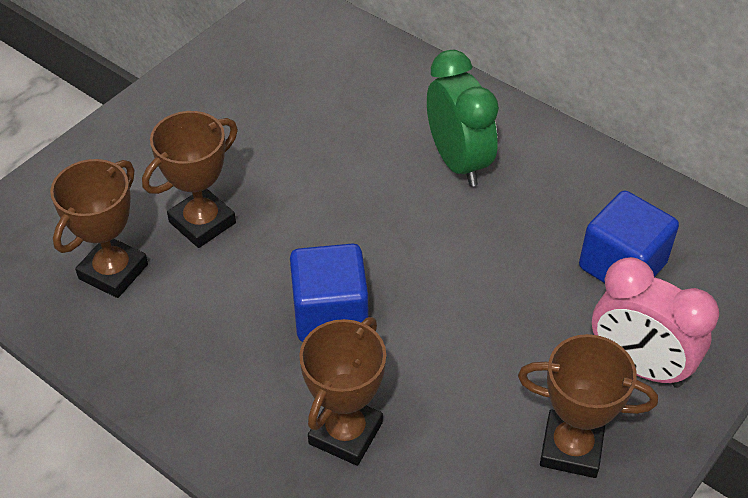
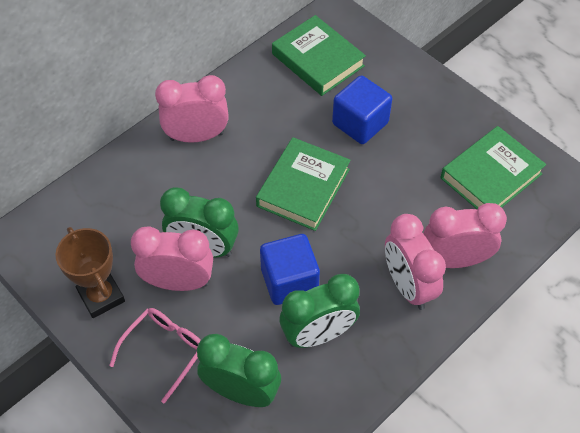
brown trophy: 4 -> 1
green book: 0 -> 3
green clock: 1 -> 3
pink clock: 1 -> 4
pink glasses: 0 -> 1

